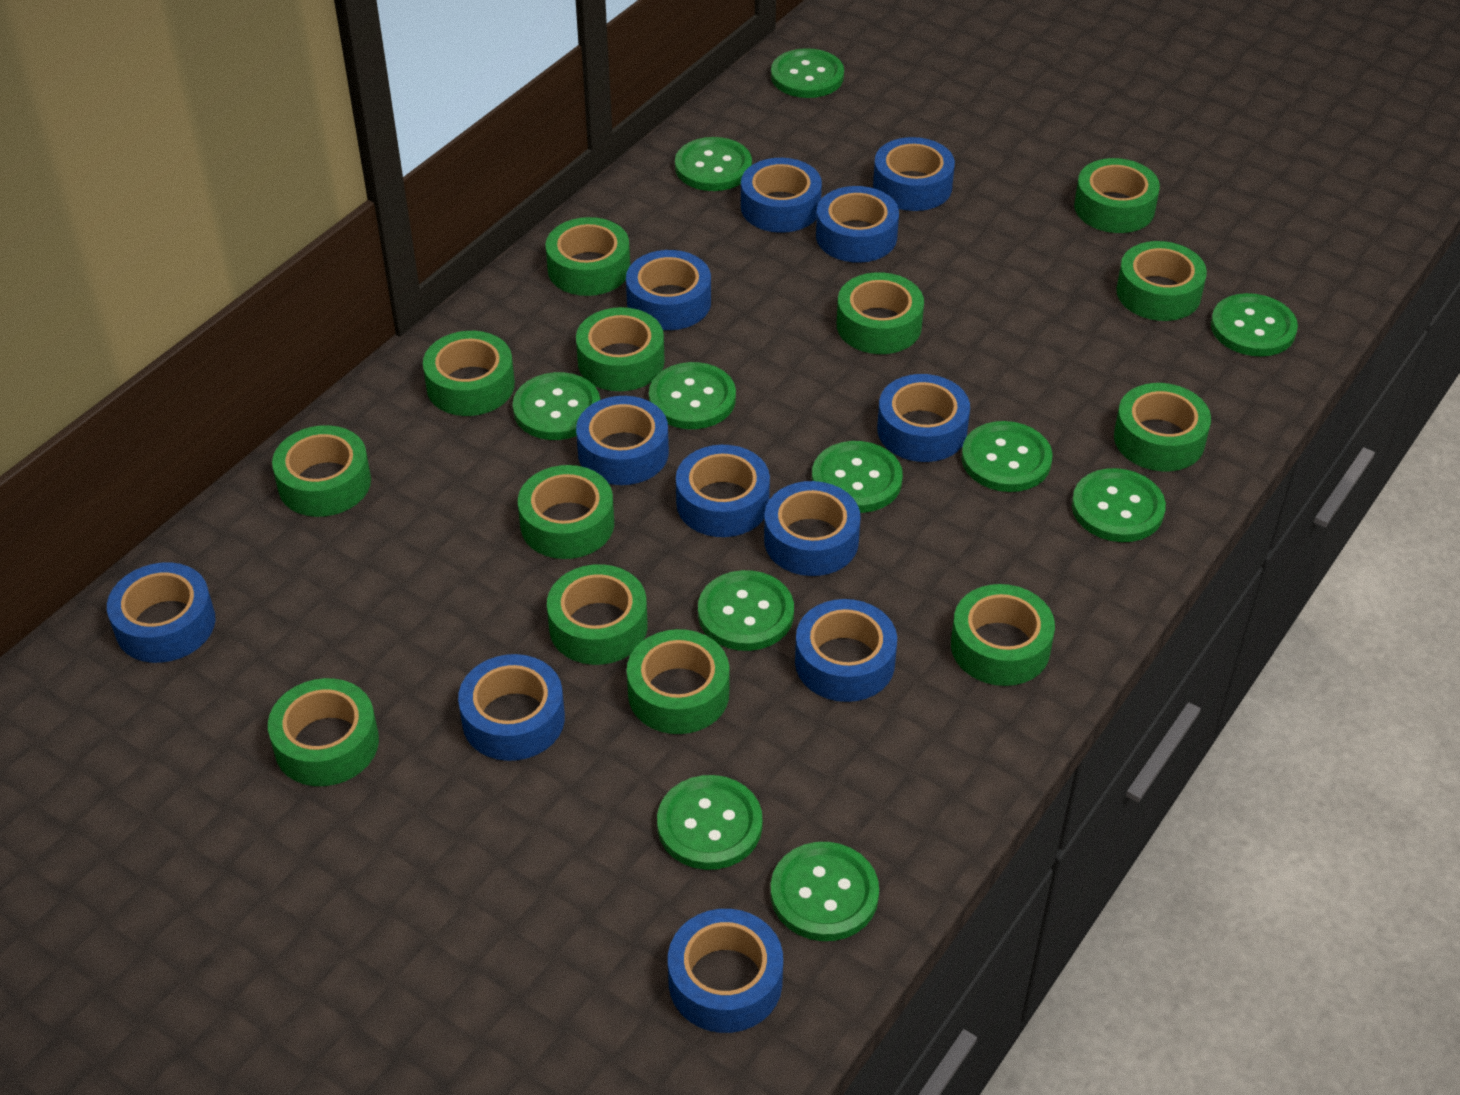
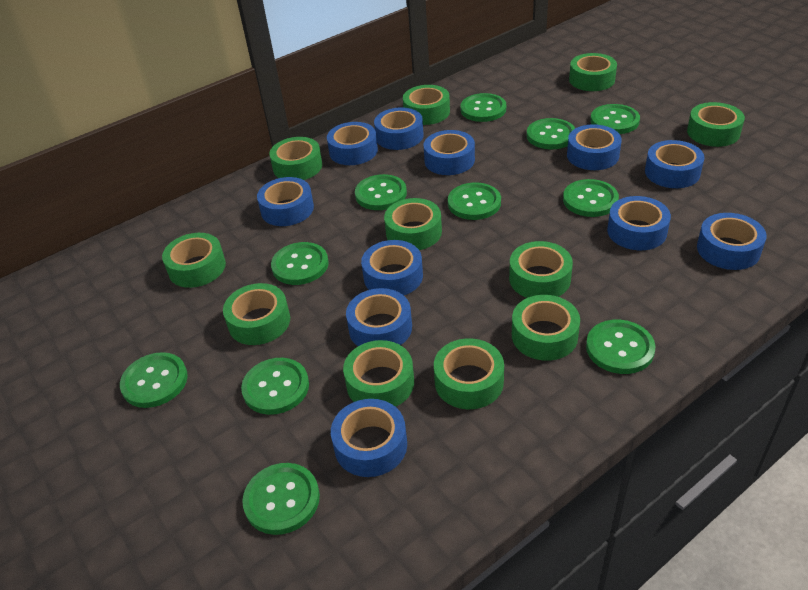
blue tape: 12 -> 11
green tape: 13 -> 11

